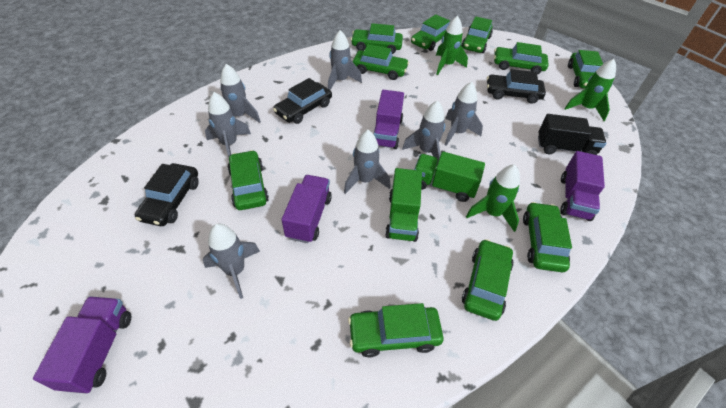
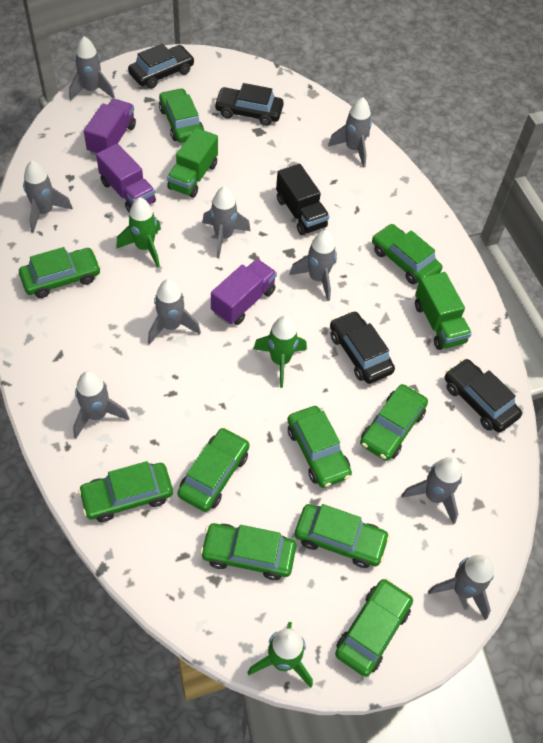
black car: 3 -> 4
grey rocket: 7 -> 9
purple truck: 4 -> 3

